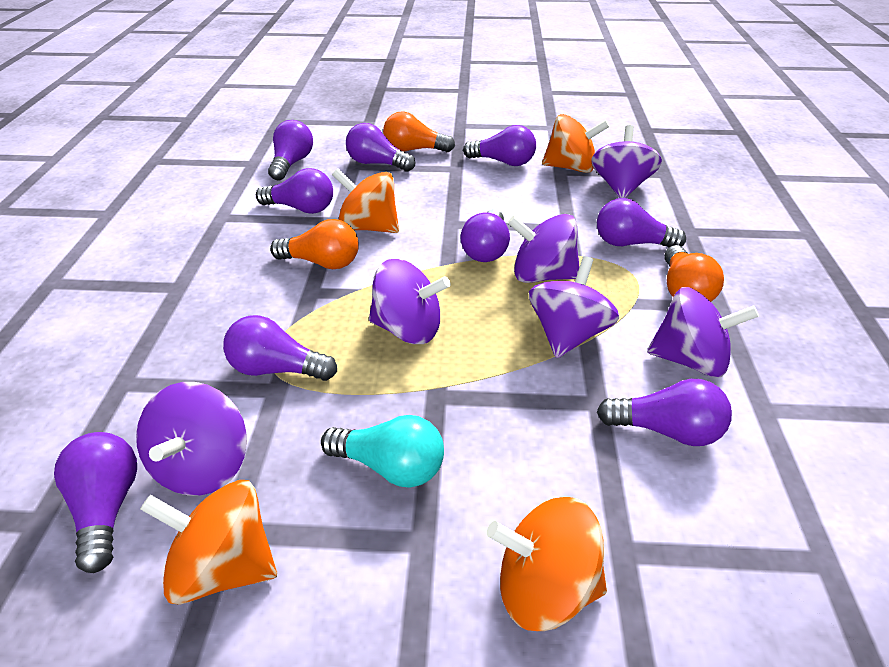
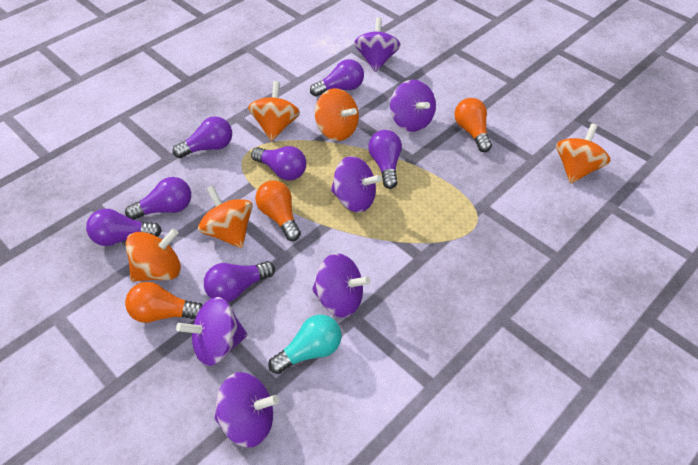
orange spinning top: 4 -> 5
purple light bulb: 9 -> 7

